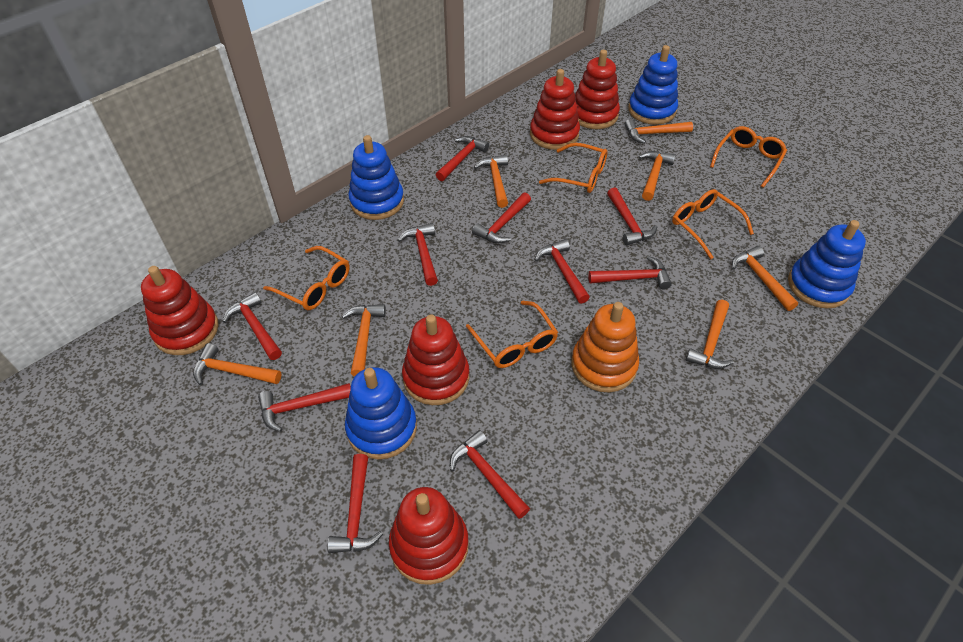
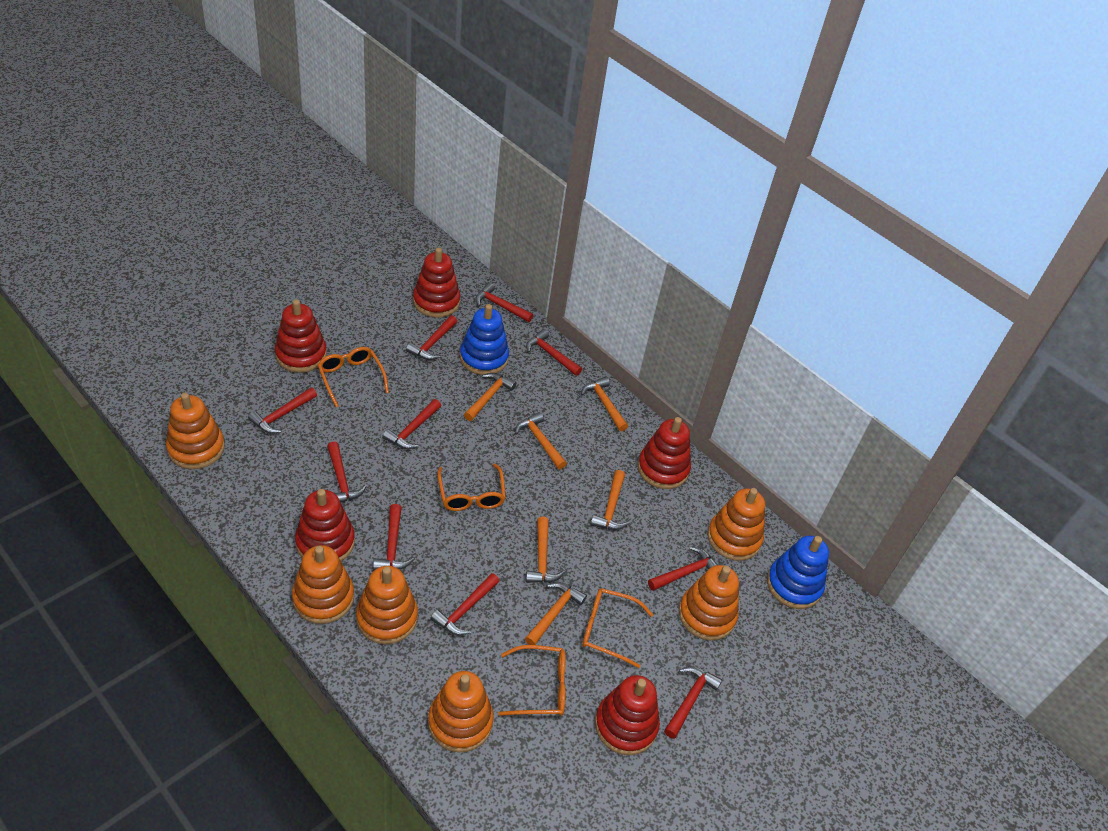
blue stacking toy: 4 -> 2
orange glasses: 5 -> 4
orange hammer: 7 -> 6
orange stacking toy: 1 -> 6

